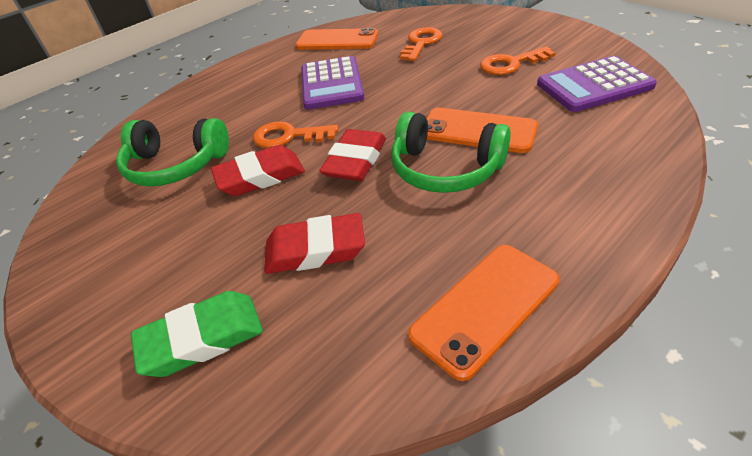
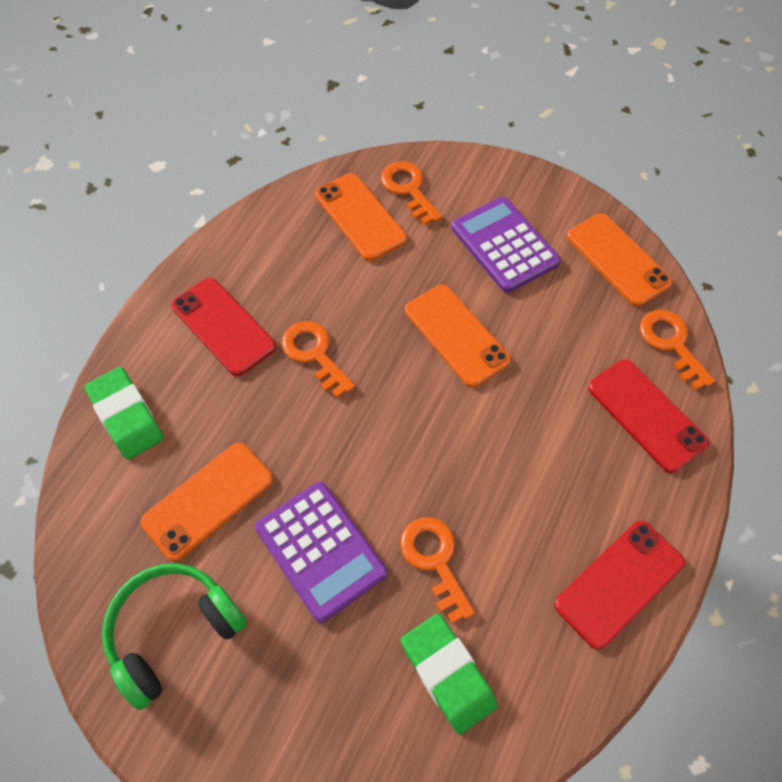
green eraser: 1 -> 2
green headphones: 2 -> 1
orange key: 3 -> 4
orange phone: 3 -> 4
red eraser: 3 -> 0
red phone: 0 -> 3

